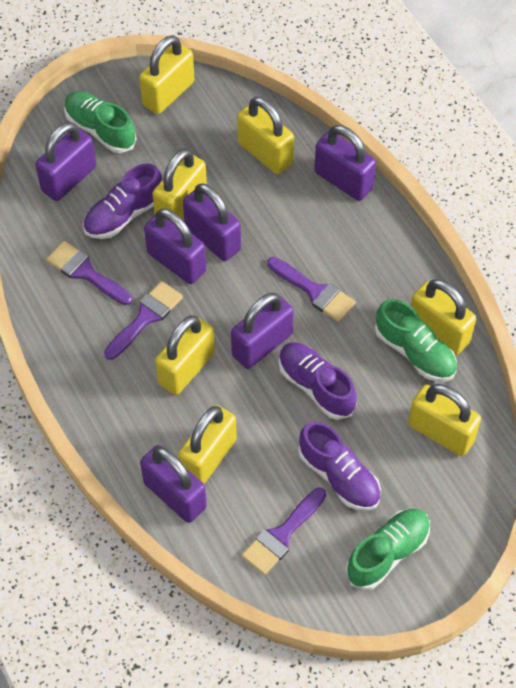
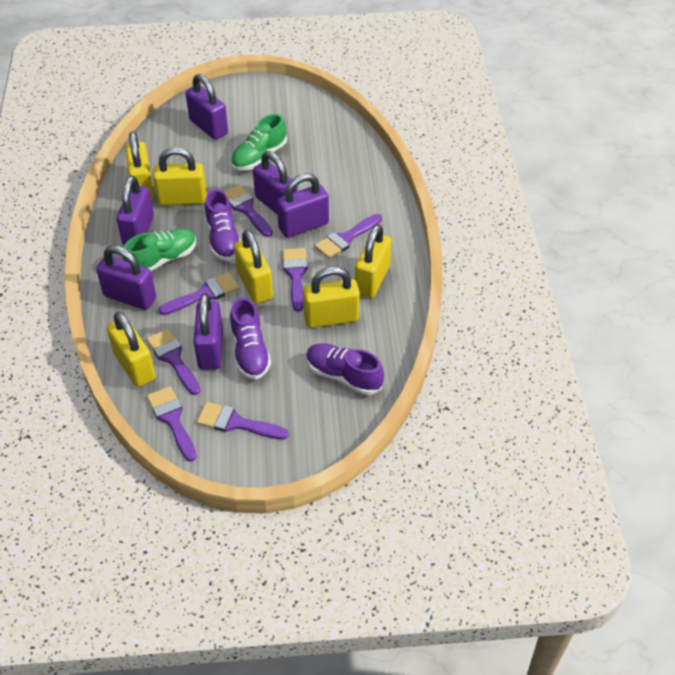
green shoe: 3 -> 2
purple brush: 4 -> 7
yellow padlock: 7 -> 6

